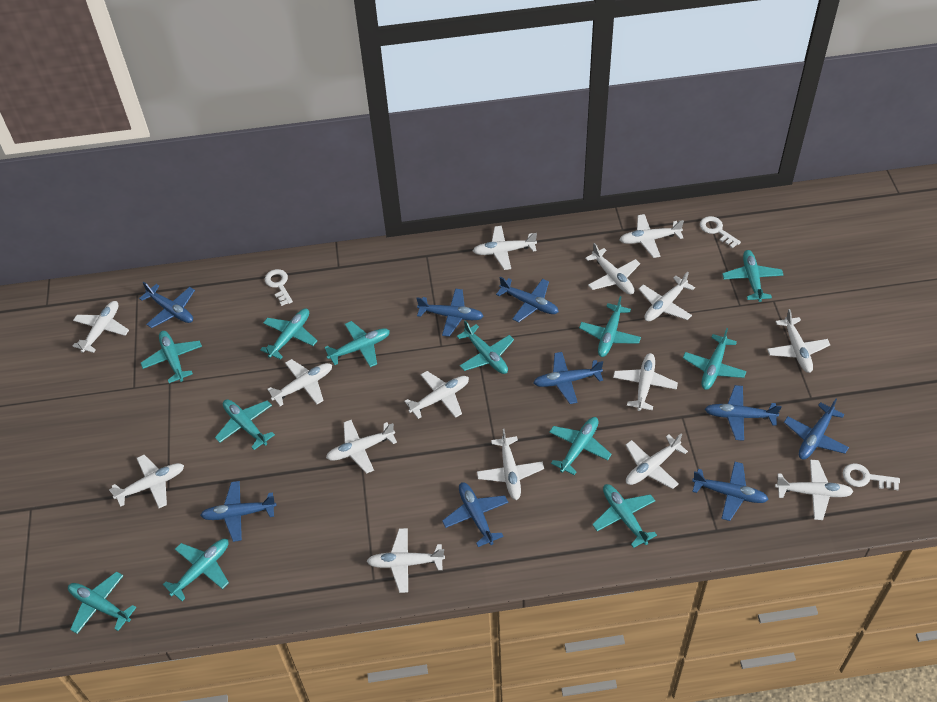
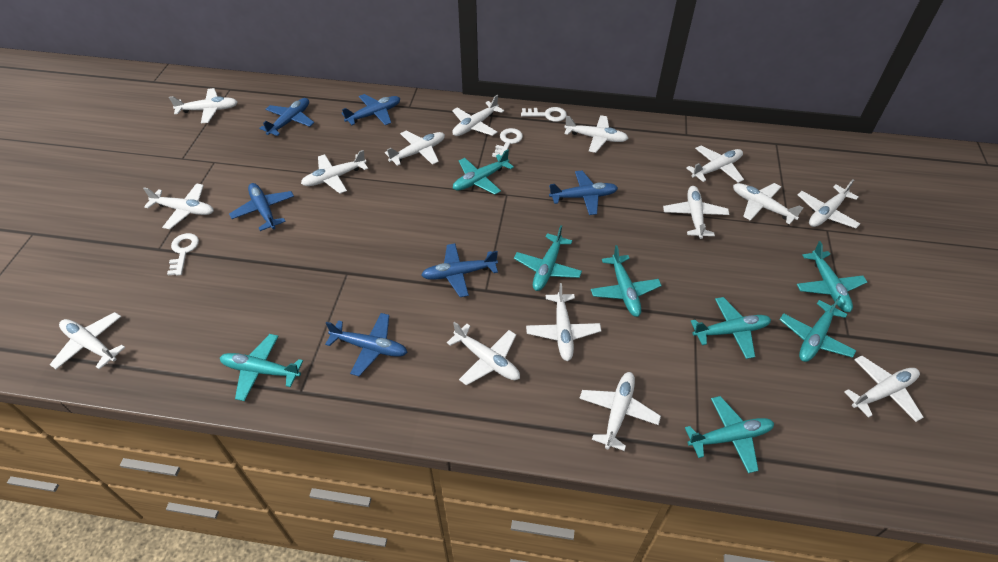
blue plane: 9 -> 6
turquoise plane: 12 -> 8

